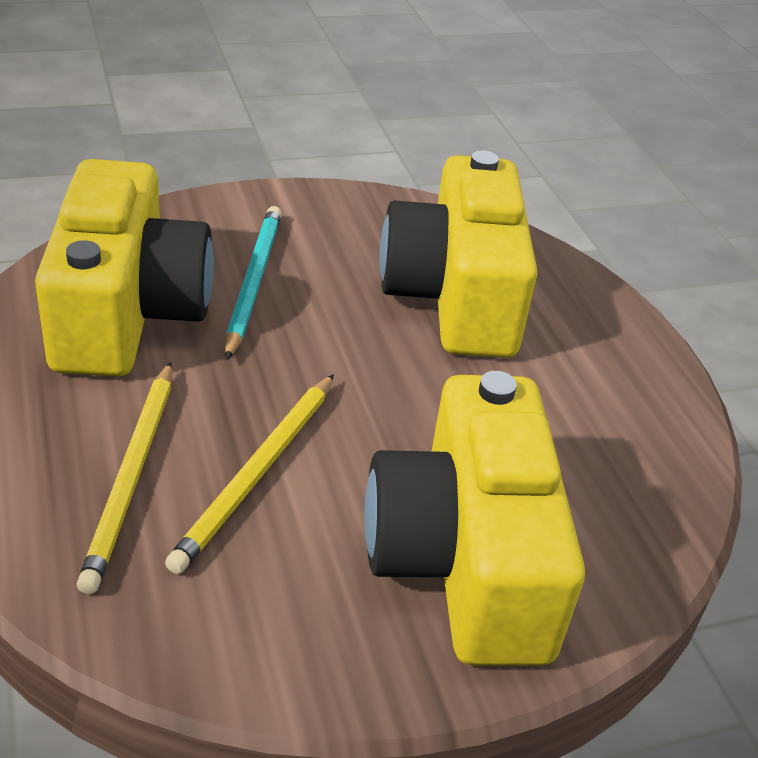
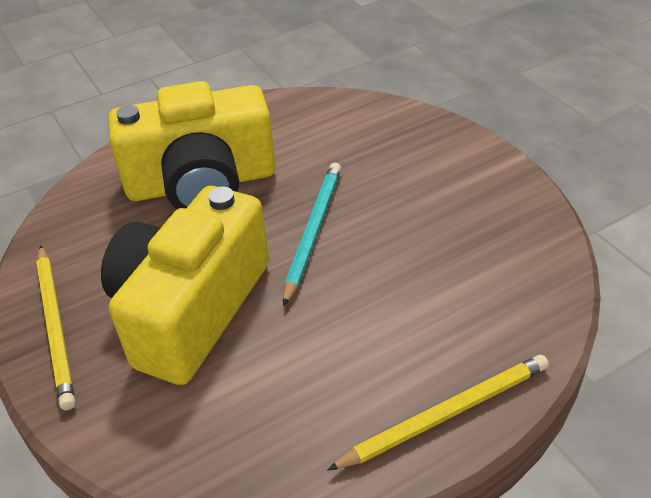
yellow camera: 3 -> 2

